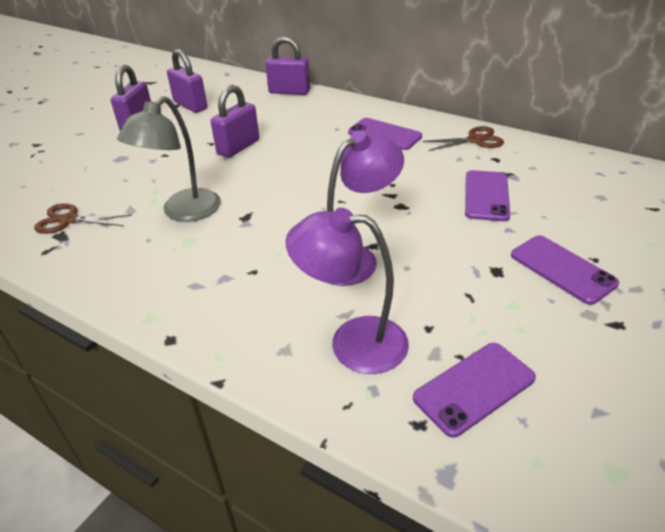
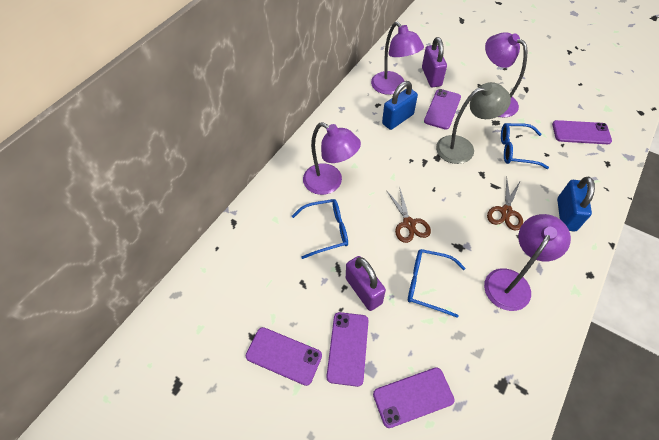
blue glasses: 0 -> 3
blue padlock: 0 -> 2
purple lamp: 2 -> 4
purple padlock: 4 -> 2
purple phone: 4 -> 5

